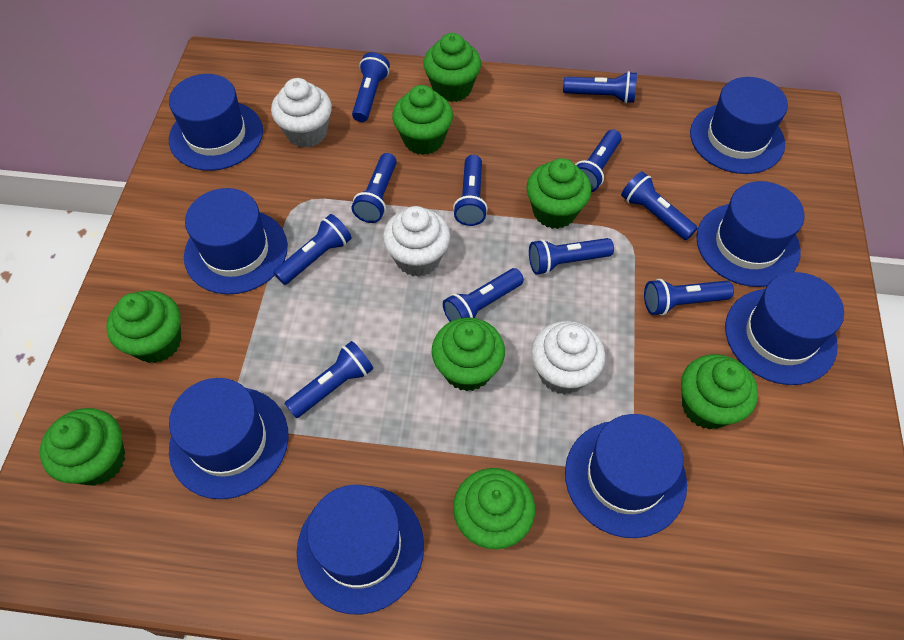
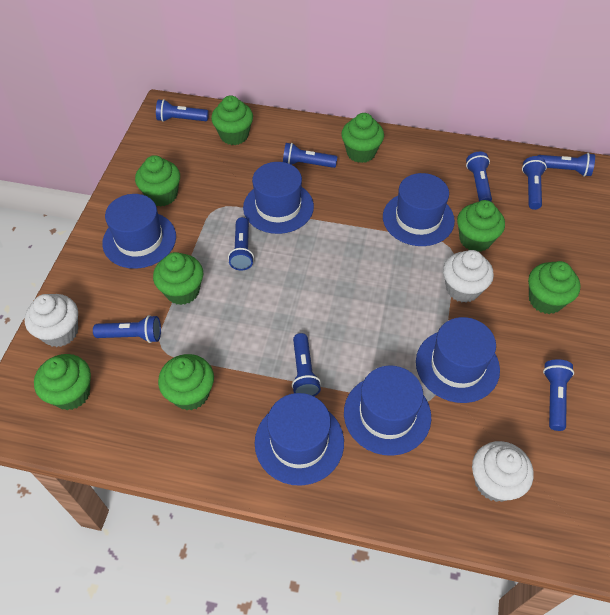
blue flashlight: 11 -> 9
blue hat: 8 -> 6

